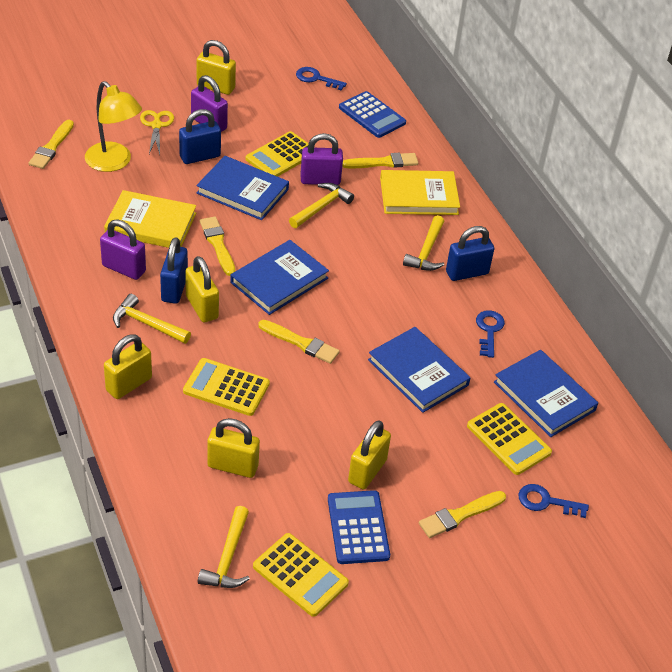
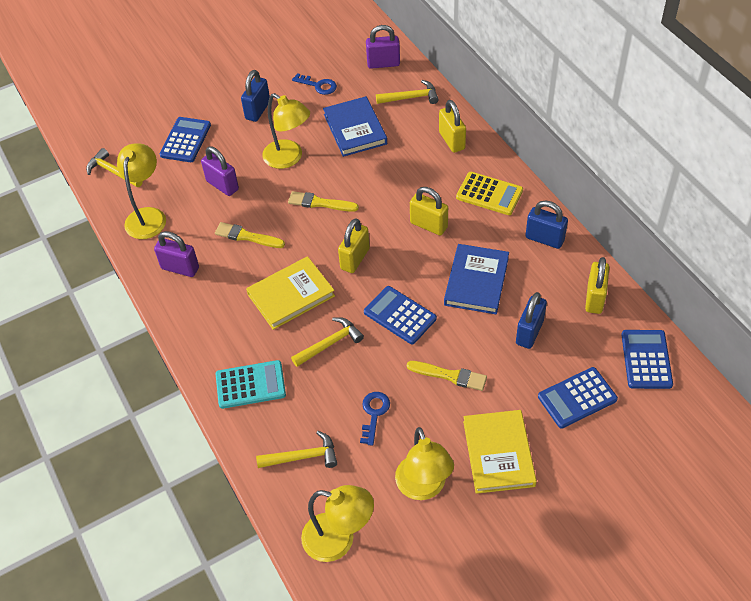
blue book: 4 -> 2
blue calculator: 2 -> 4
blue key: 3 -> 2
turquoise calculator: 0 -> 1
yellow brush: 5 -> 3
yellow calculator: 4 -> 1
yellow lamp: 1 -> 4
yellow padlock: 5 -> 4
yellow scissors: 1 -> 0

